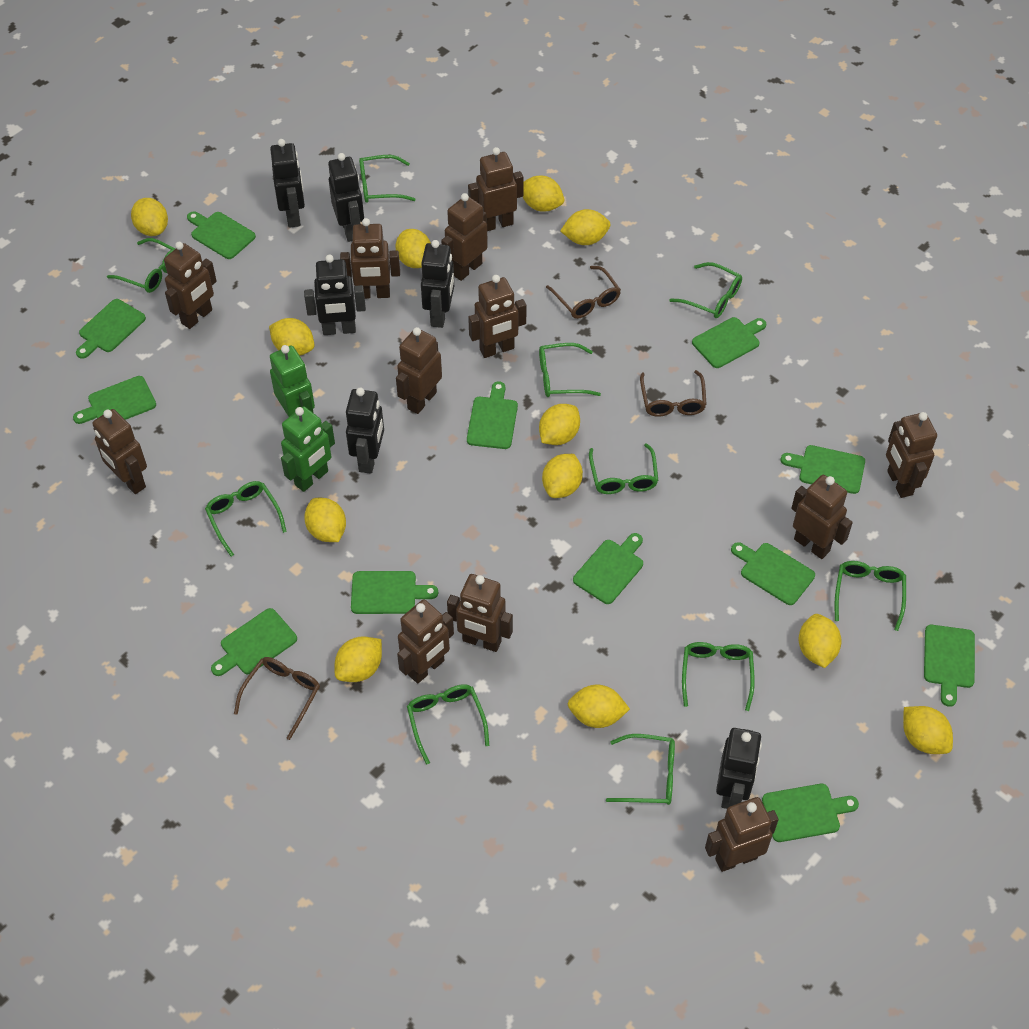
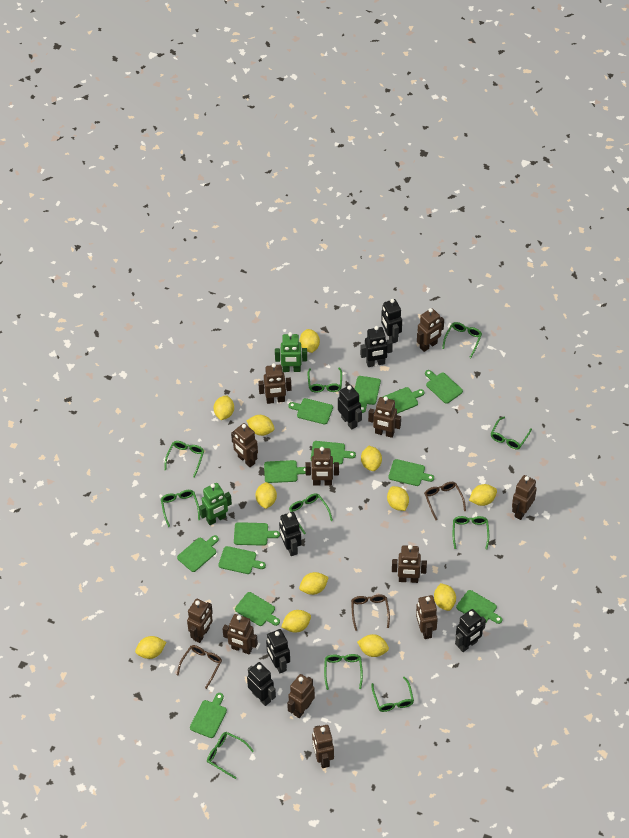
black robot: 6 -> 7
green cutting board: 12 -> 13

